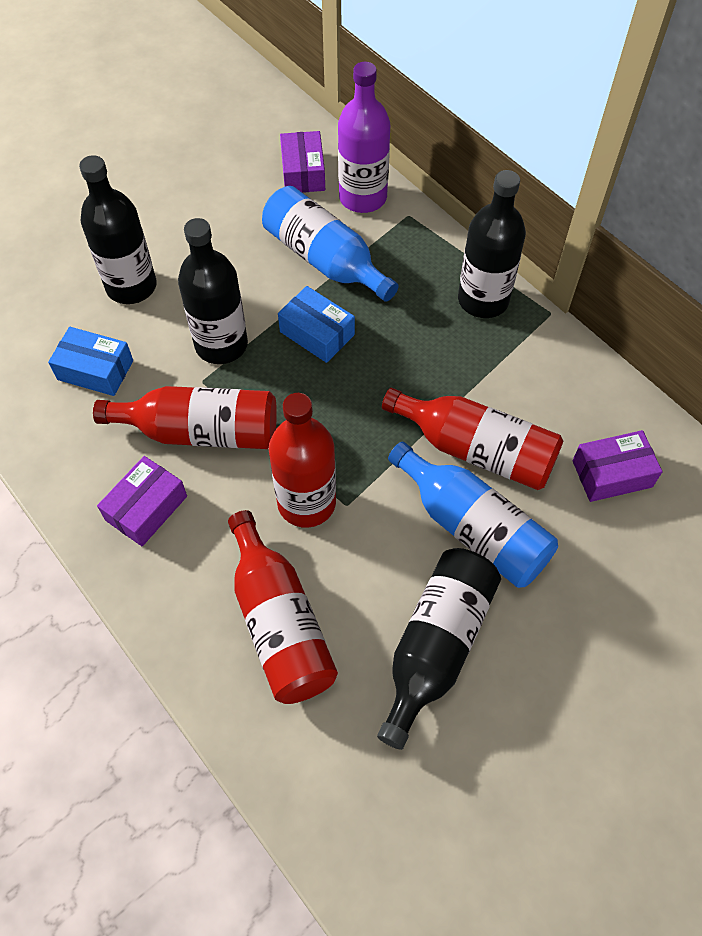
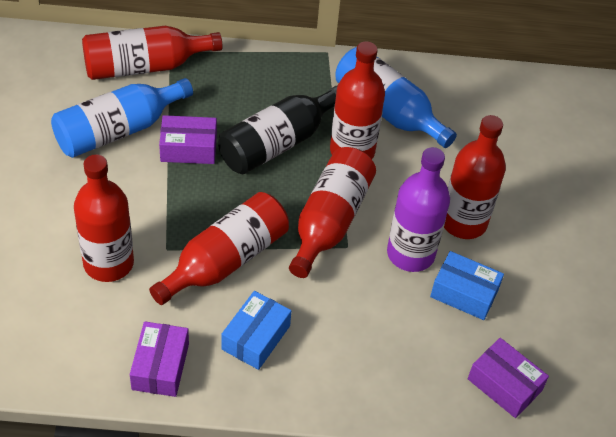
black bottle: 4 -> 1
red bottle: 4 -> 6

